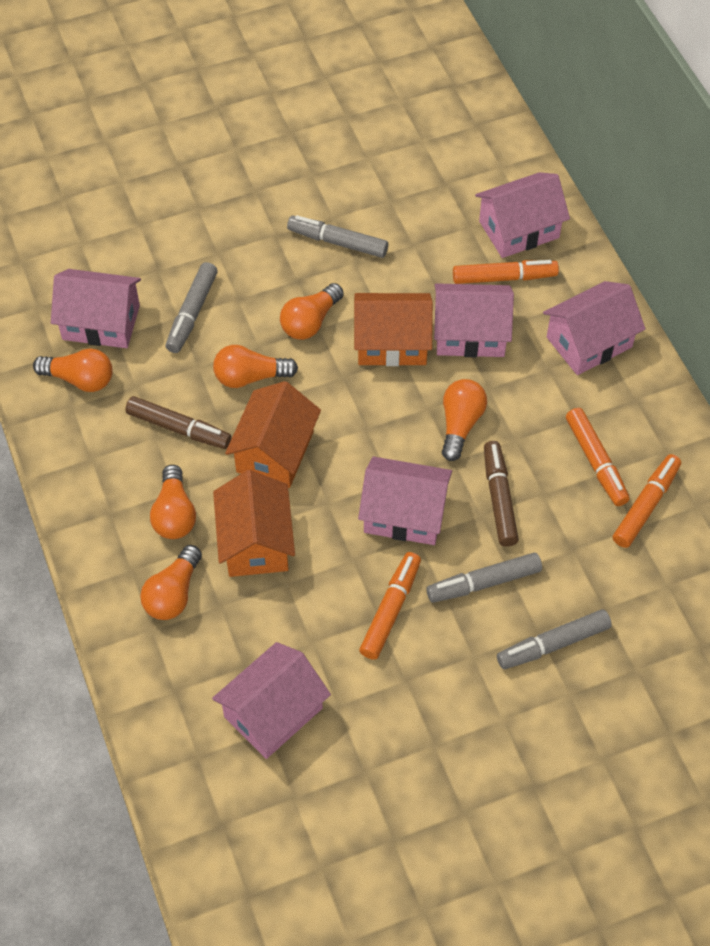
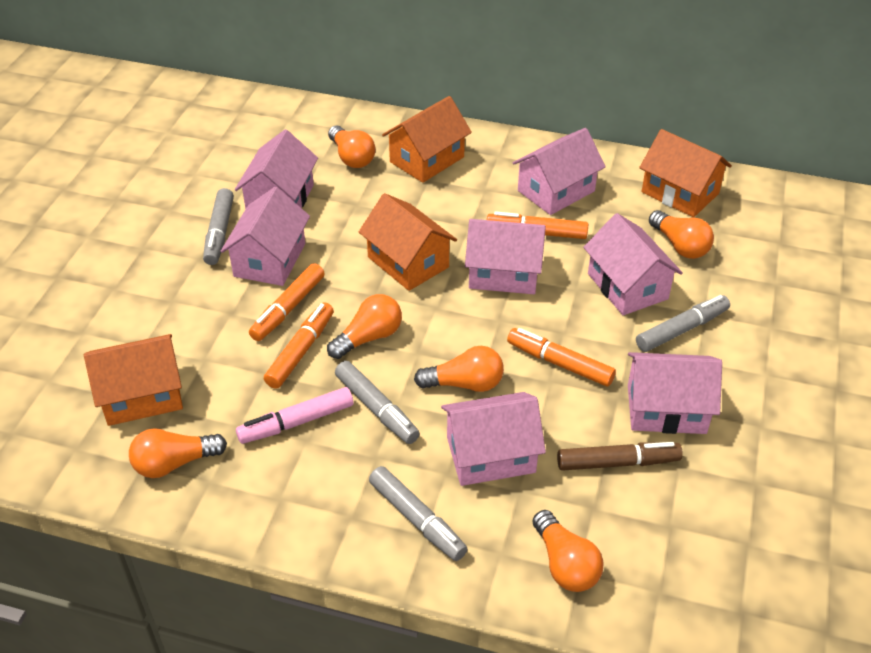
brown marker: 2 -> 1
orange house: 3 -> 4
pink house: 6 -> 7
pink marker: 0 -> 1

